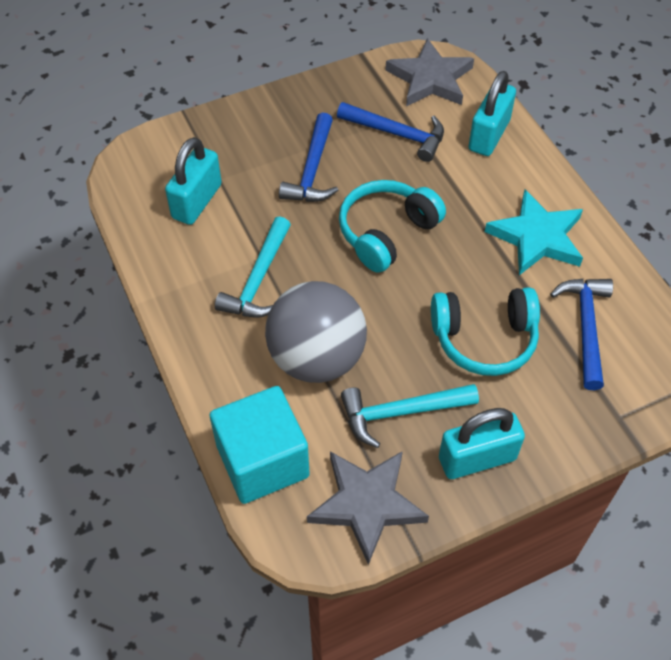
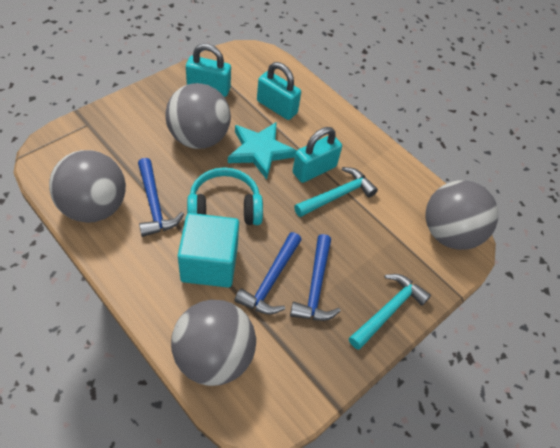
grey ball: 1 -> 4
grey star: 2 -> 0
turquoise headphones: 2 -> 1

